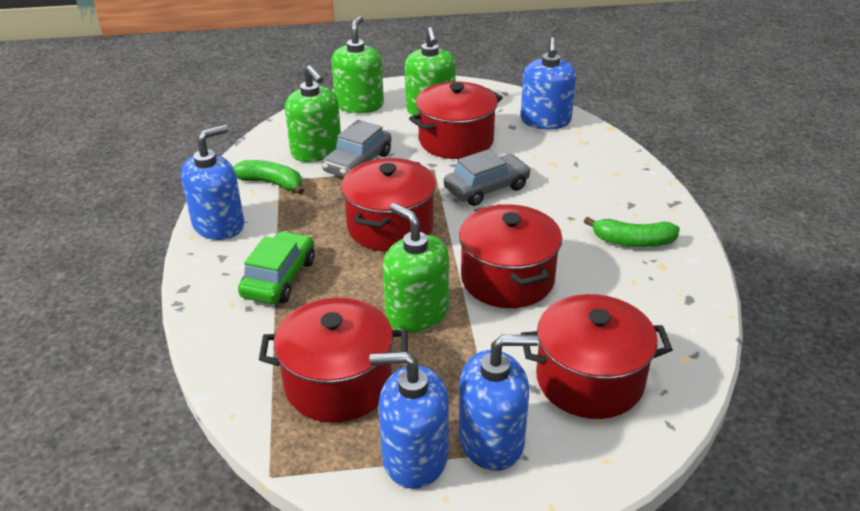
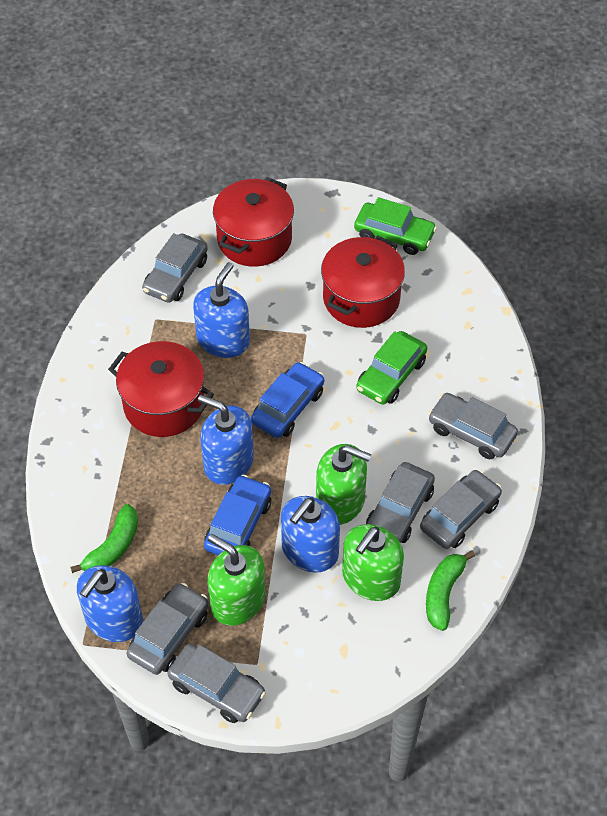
blue car: 0 -> 2
green car: 1 -> 2
green soap dispenser: 4 -> 3
grey car: 2 -> 6
red pot: 5 -> 3

